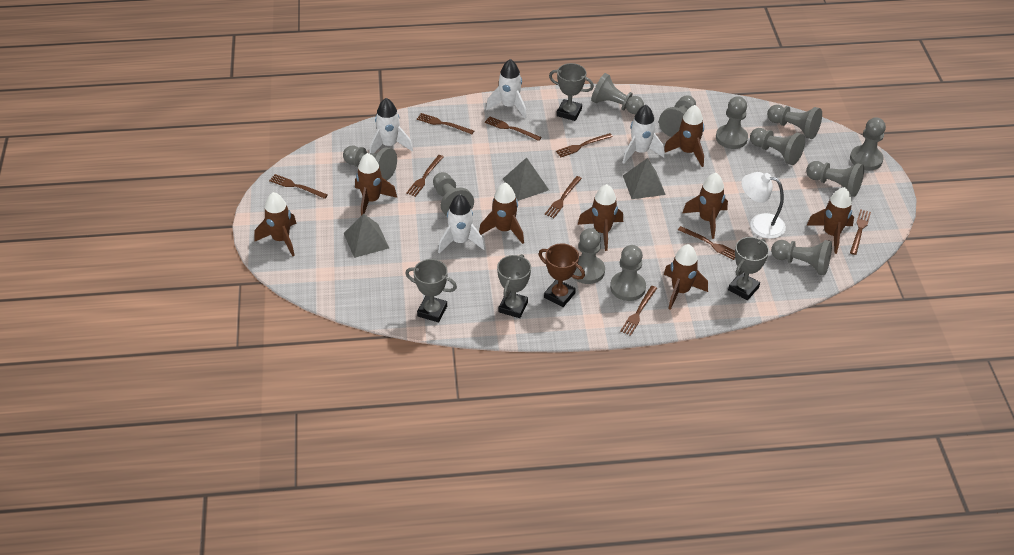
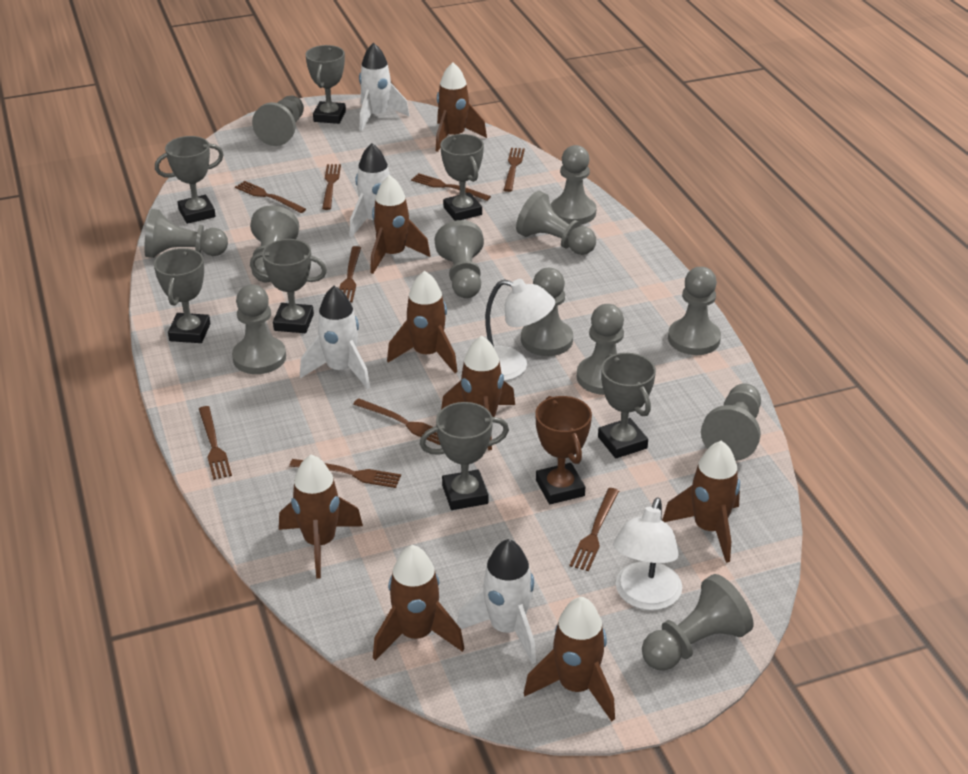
grey pyramid: 3 -> 0
grey trophy: 4 -> 7
white lamp: 1 -> 2

